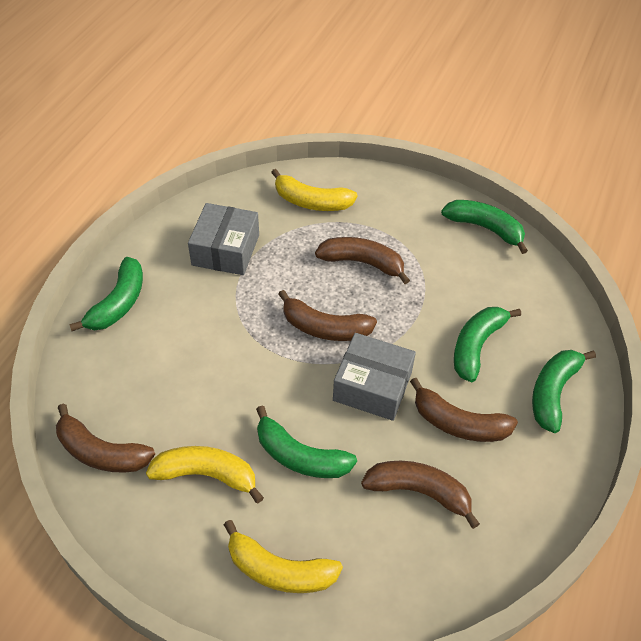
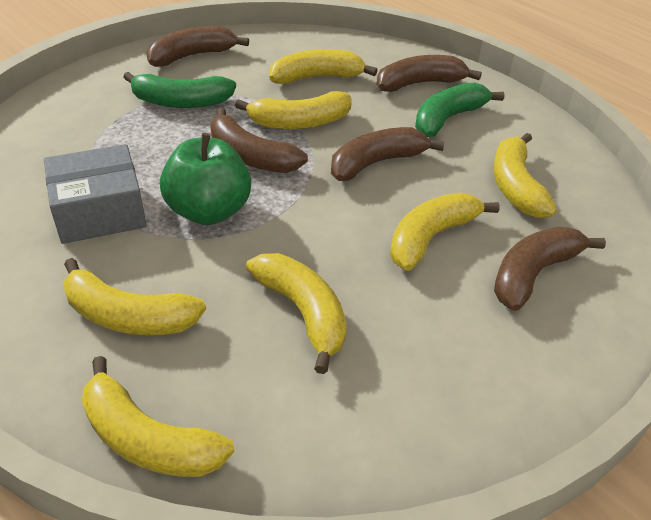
green apple: 0 -> 1
green banana: 5 -> 2
grey box: 2 -> 1
yellow banana: 3 -> 7

